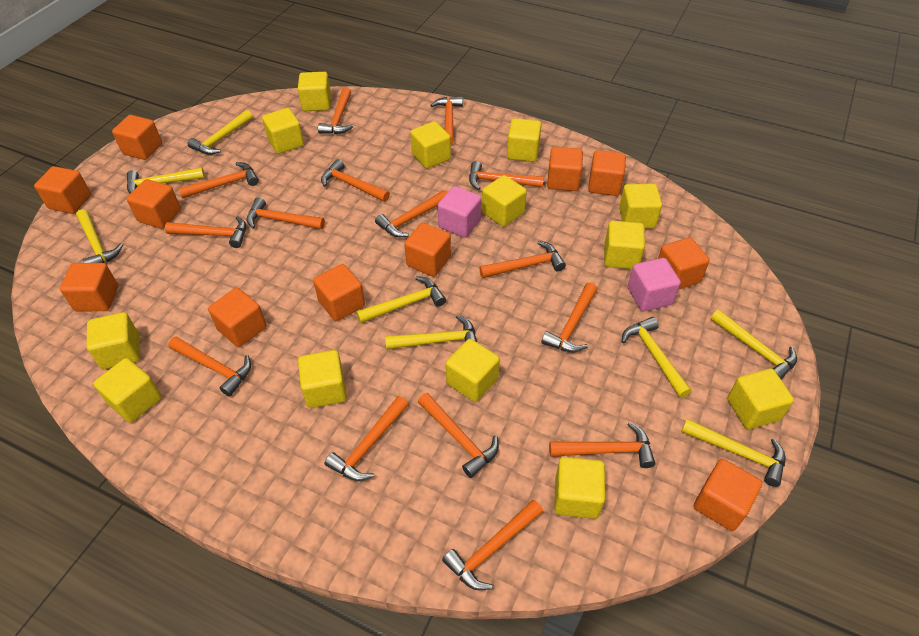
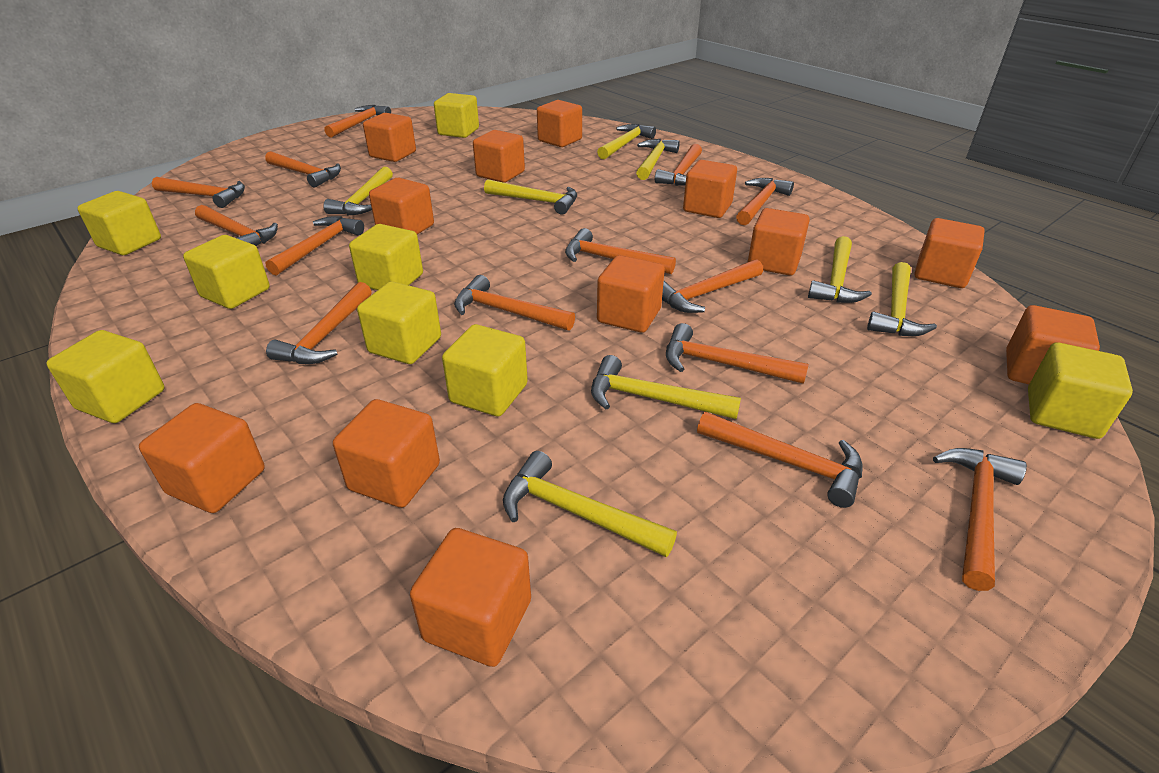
orange cube: 11 -> 12
orange hammer: 15 -> 14
pink cube: 2 -> 0
yellow cube: 13 -> 8

